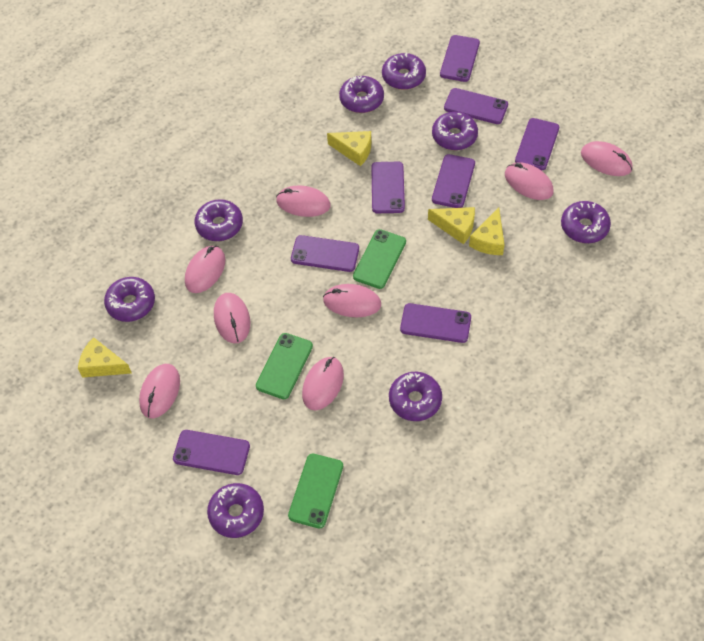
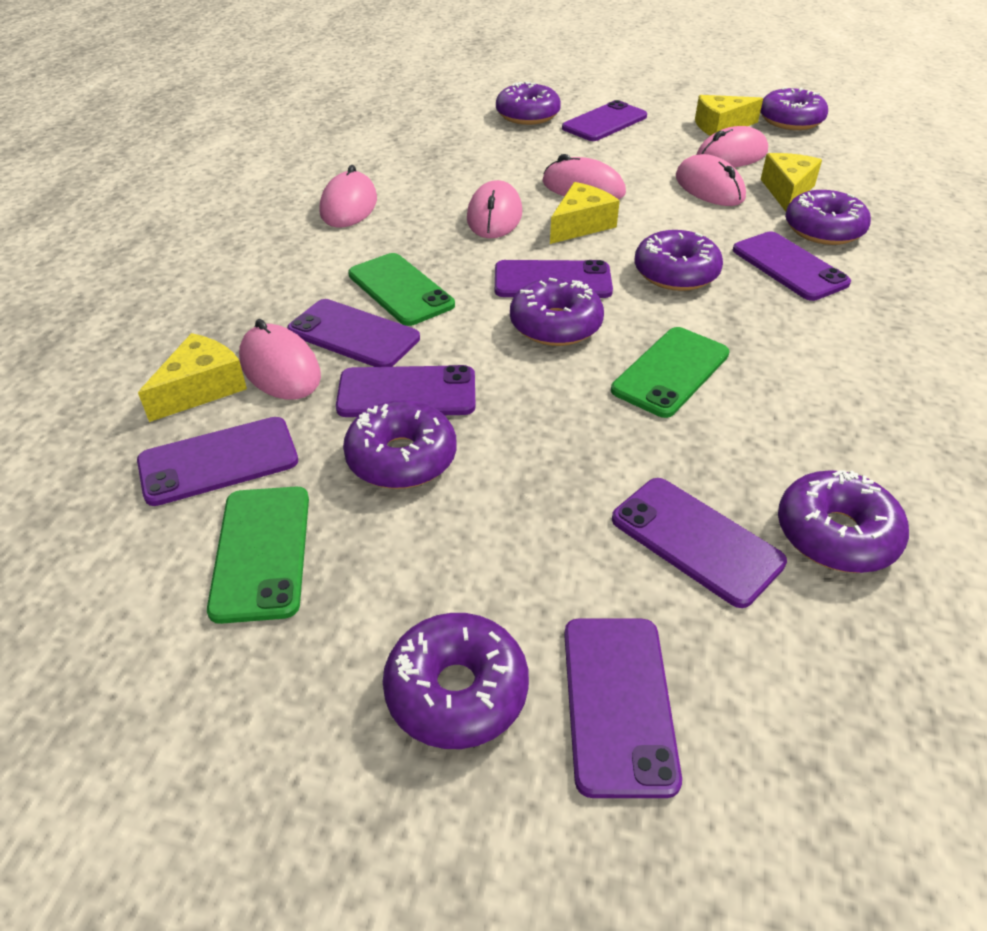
pink mouse: 8 -> 6

